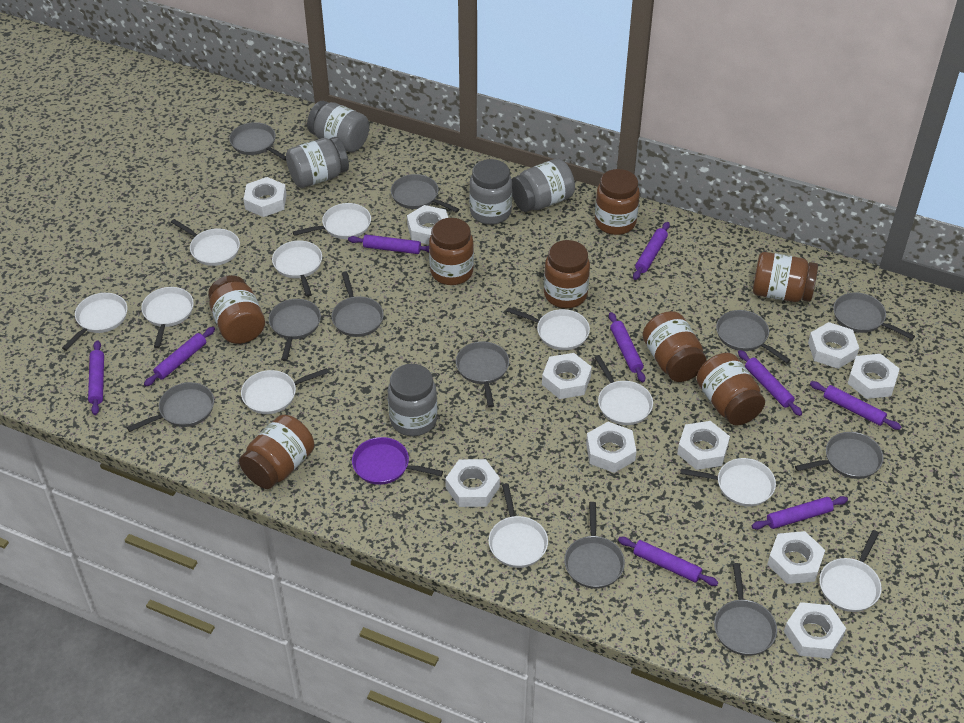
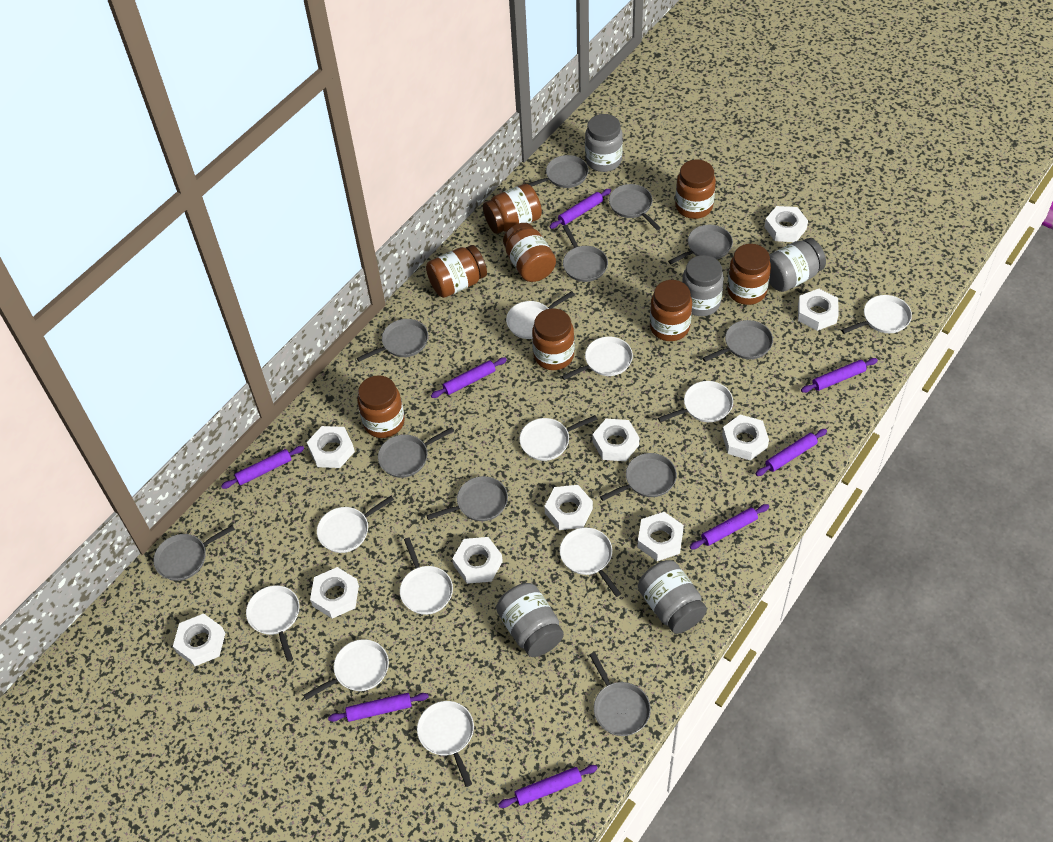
purple pan: 1 -> 0
purple rolling pin: 9 -> 8

